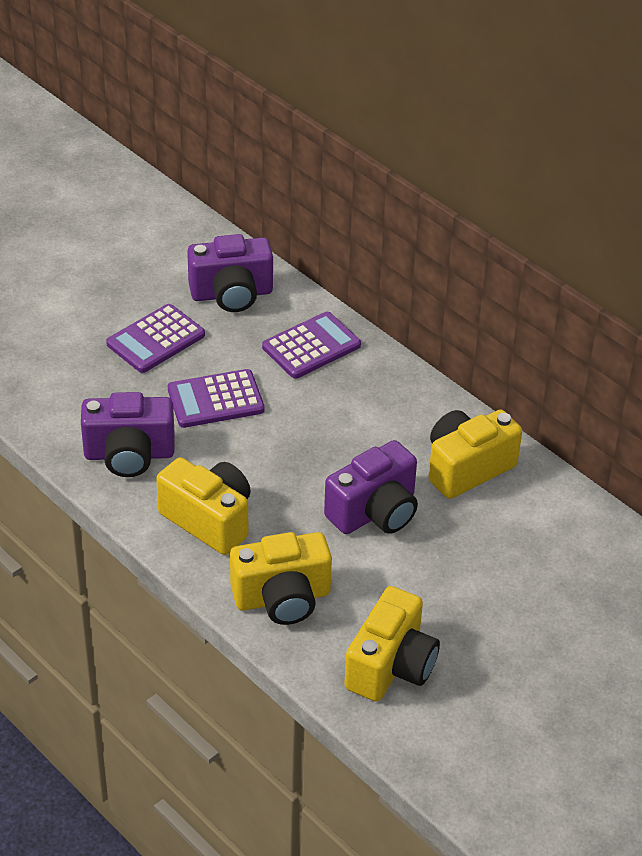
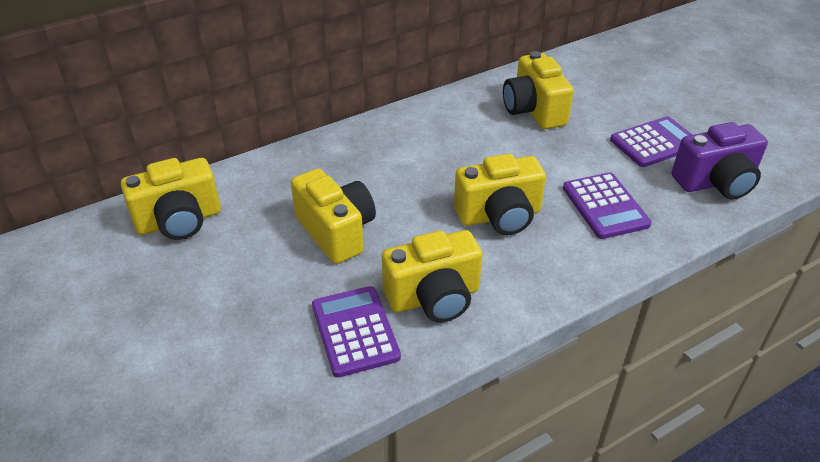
purple camera: 3 -> 1
yellow camera: 4 -> 5

